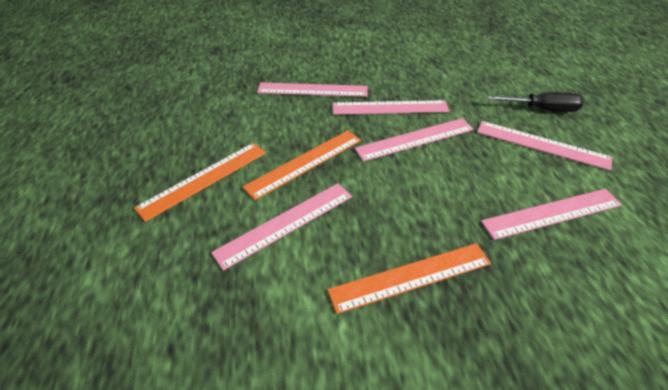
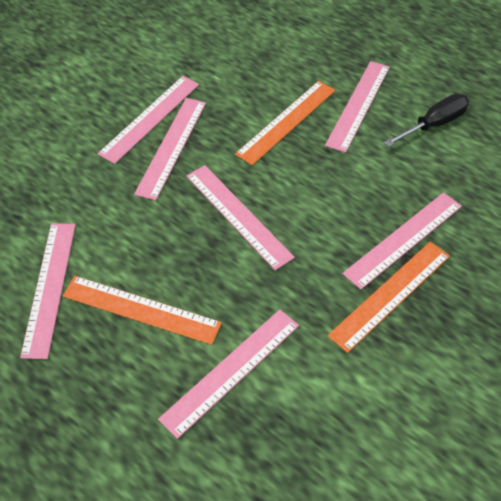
pink ruler: 6 -> 7

